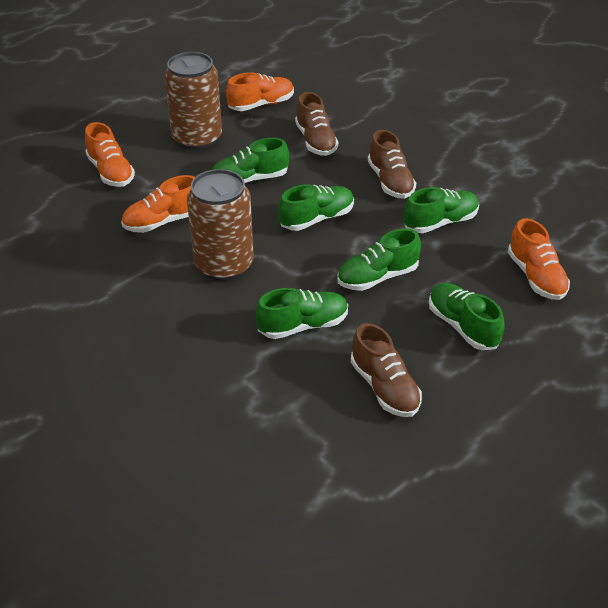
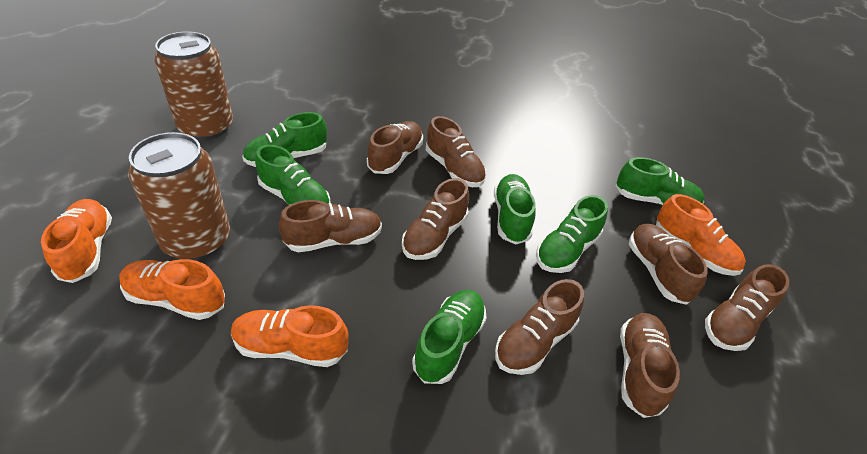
brown shoe: 3 -> 8

